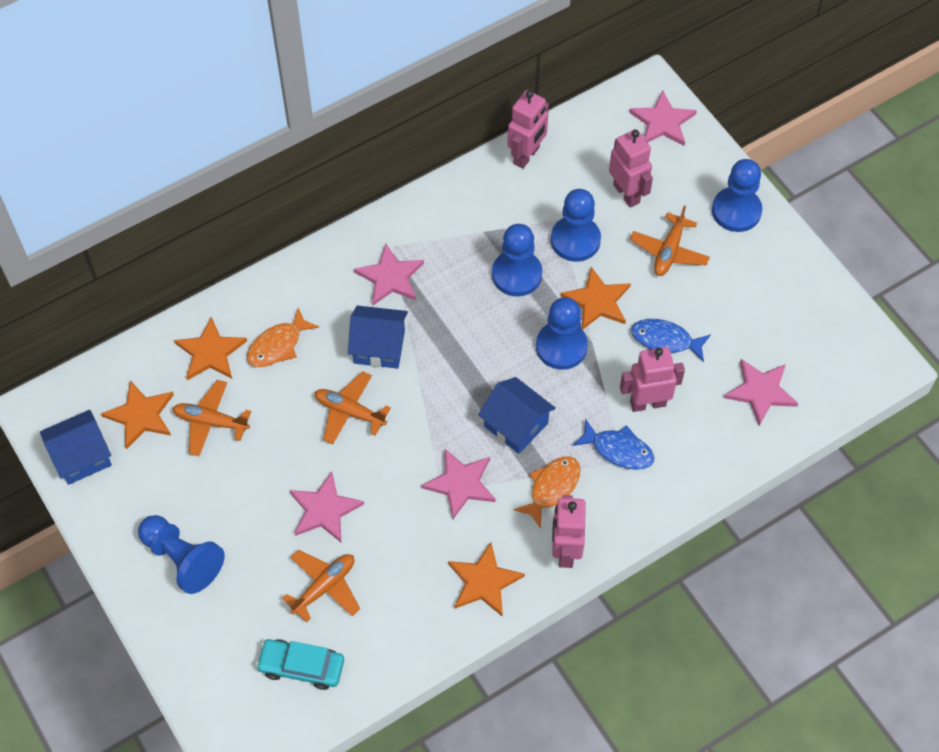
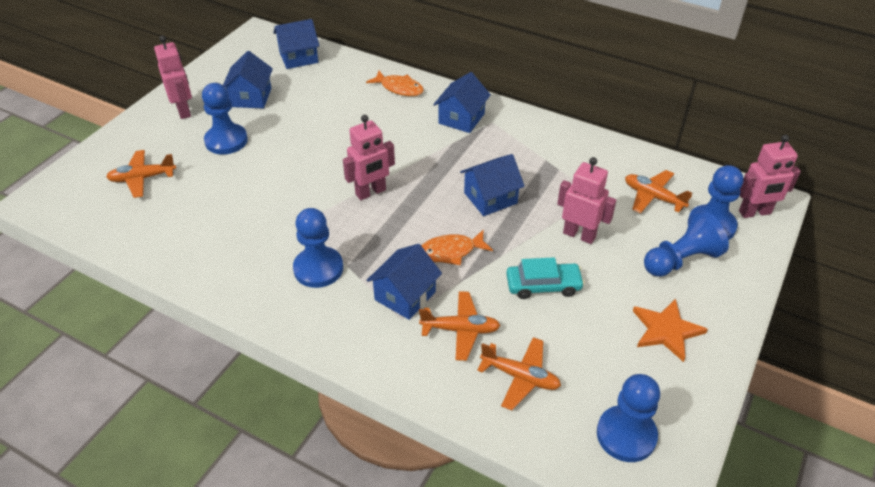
blue fish: 2 -> 0
blue house: 3 -> 5
orange star: 4 -> 1
pink star: 5 -> 0

